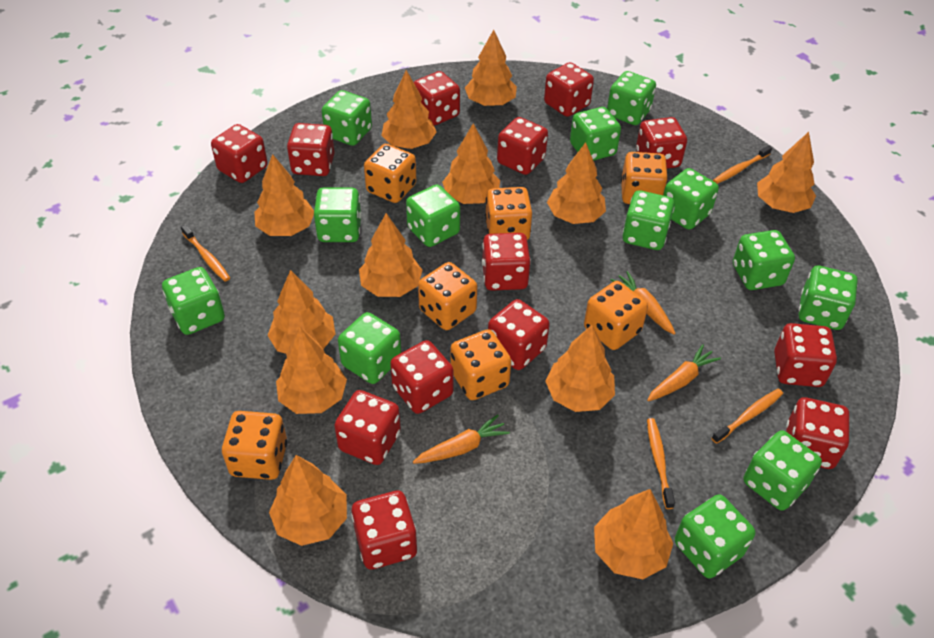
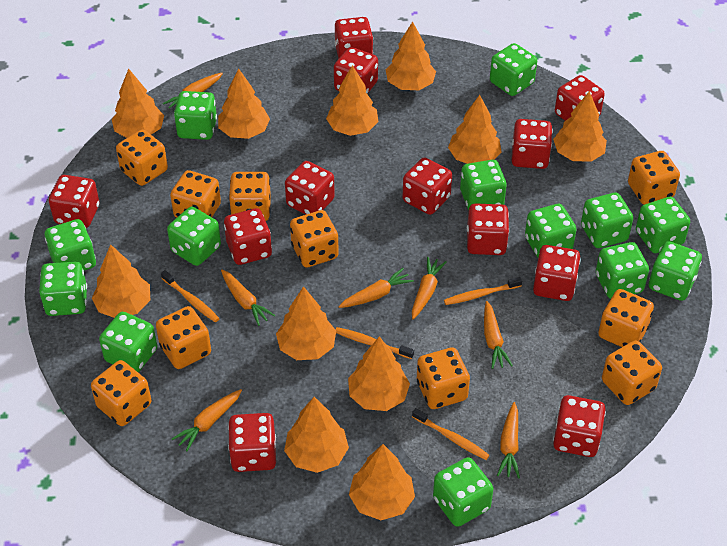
orange carrot: 3 -> 7
orange dice: 7 -> 10
orange tree: 12 -> 11
red dice: 13 -> 12

